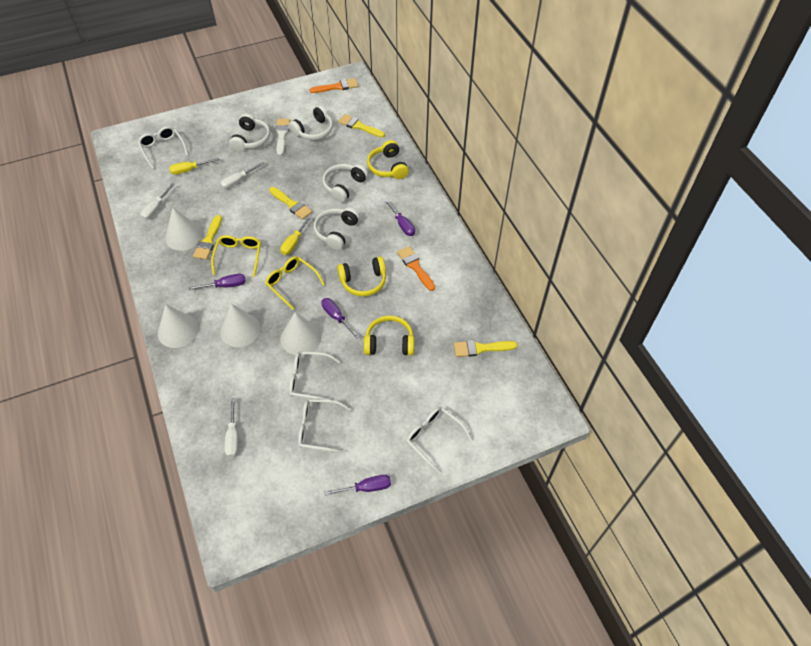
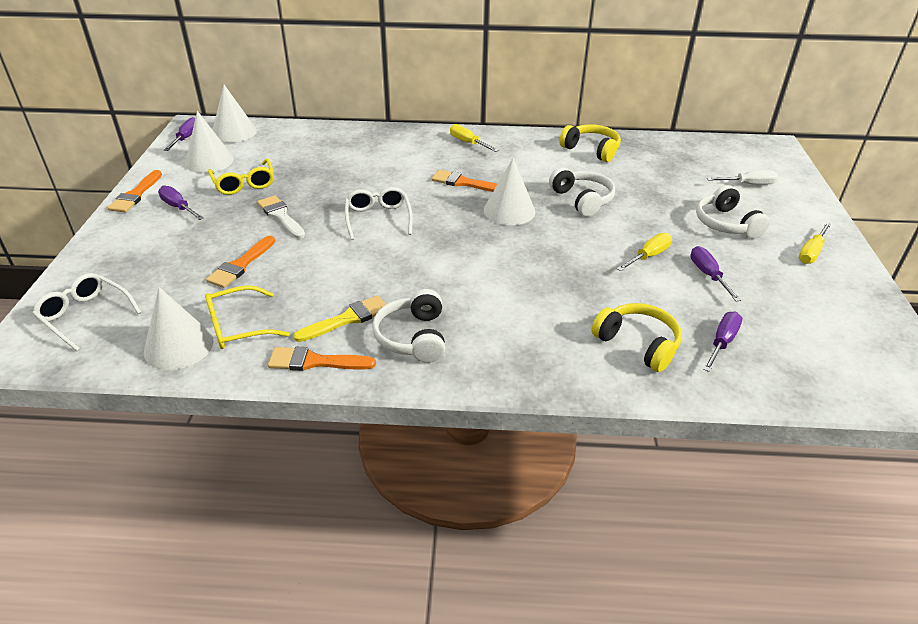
orange brush: 2 -> 4
white glasses: 4 -> 2
white headphones: 4 -> 3
white screwdriver: 3 -> 1
yellow brush: 4 -> 1
yellow headphones: 3 -> 2
yellow screwdriver: 2 -> 3

